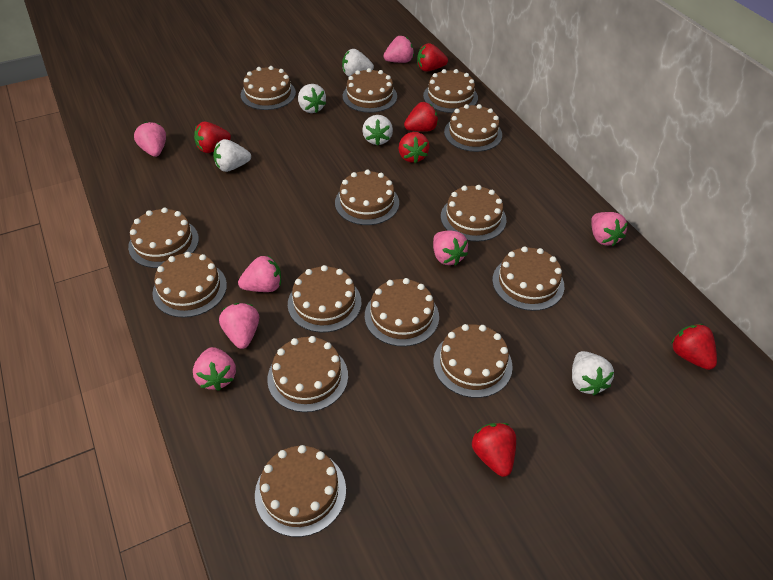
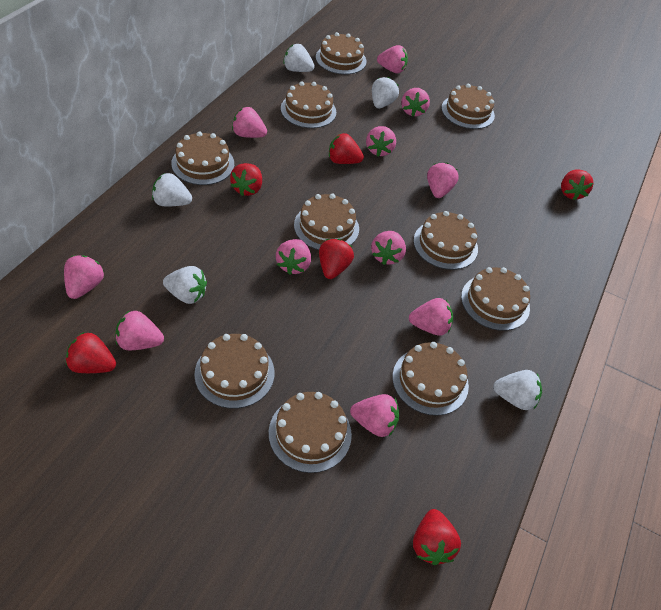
brown cake: 14 -> 10
pink strawberry: 7 -> 11

